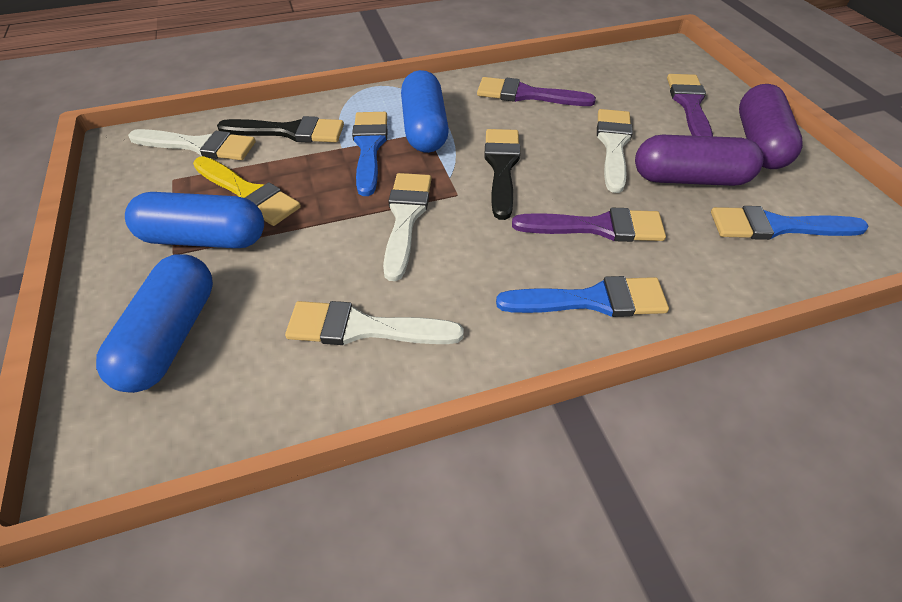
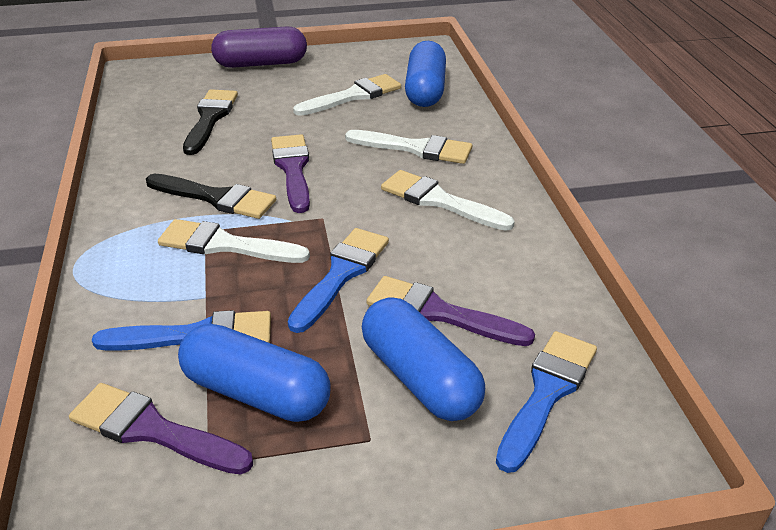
purple capsule: 2 -> 1
yellow brush: 1 -> 0

